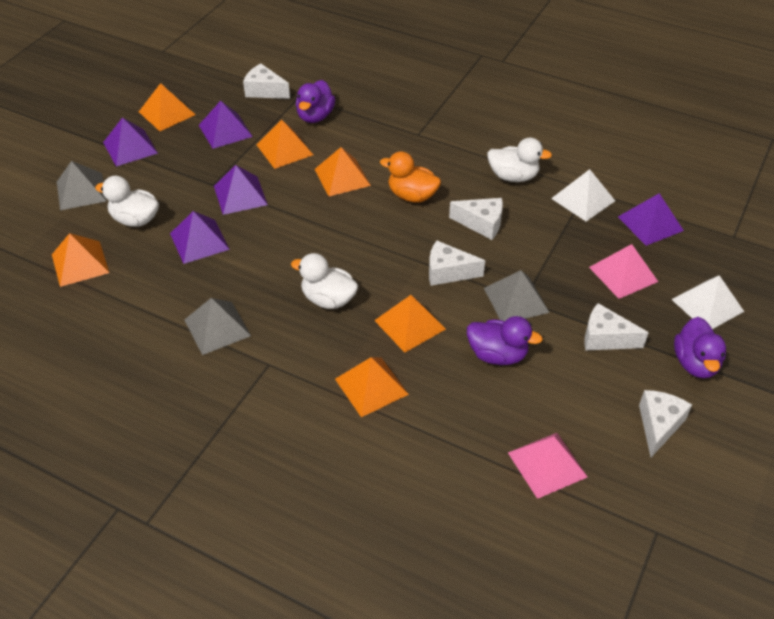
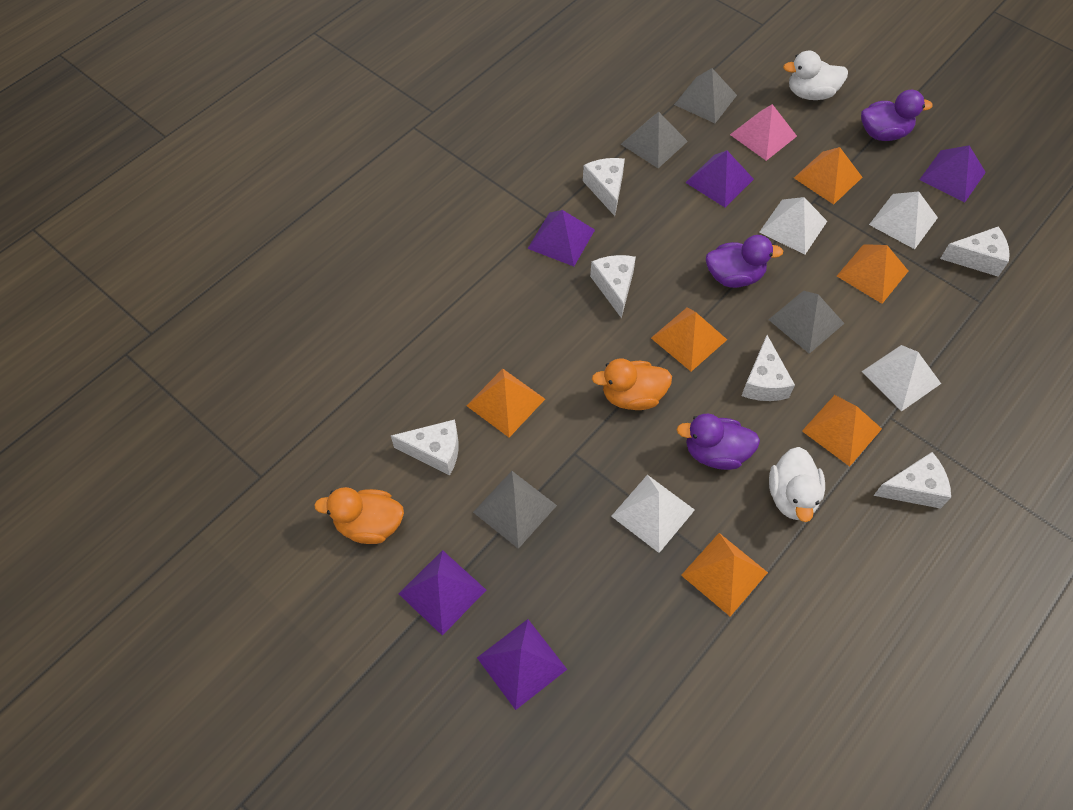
grey pyramid: 3 -> 4
orange duck: 1 -> 2
pink pyramid: 2 -> 1
white cheese: 5 -> 6
white duck: 3 -> 2
white pyramid: 2 -> 4

